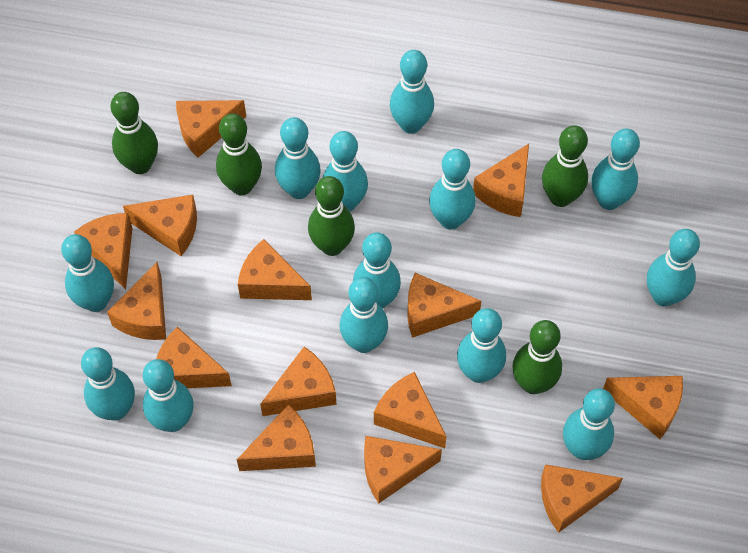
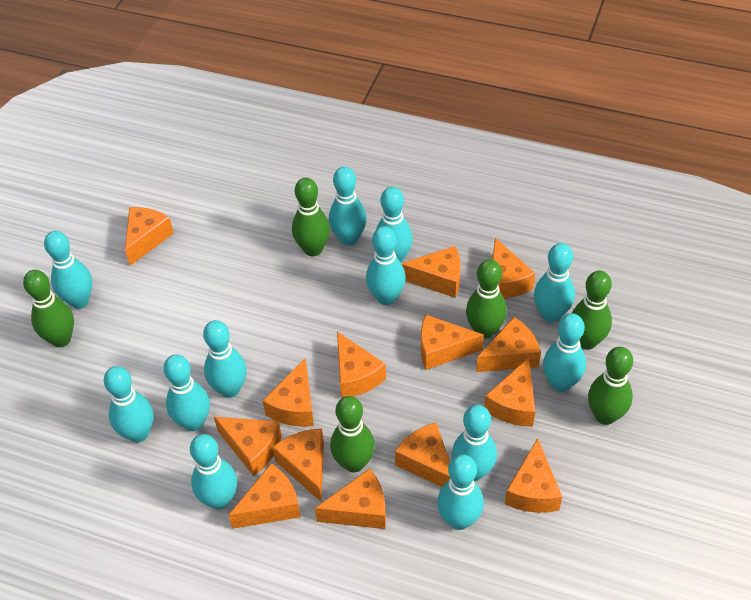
green bowling pin: 5 -> 6
turquoise bowling pin: 13 -> 12

